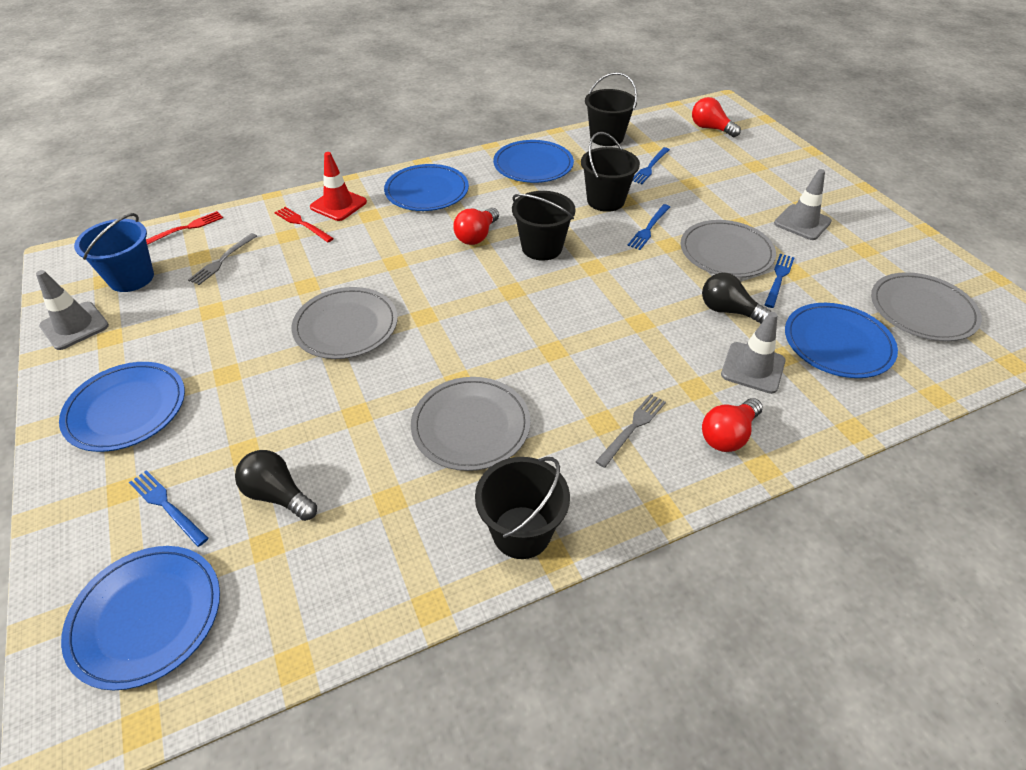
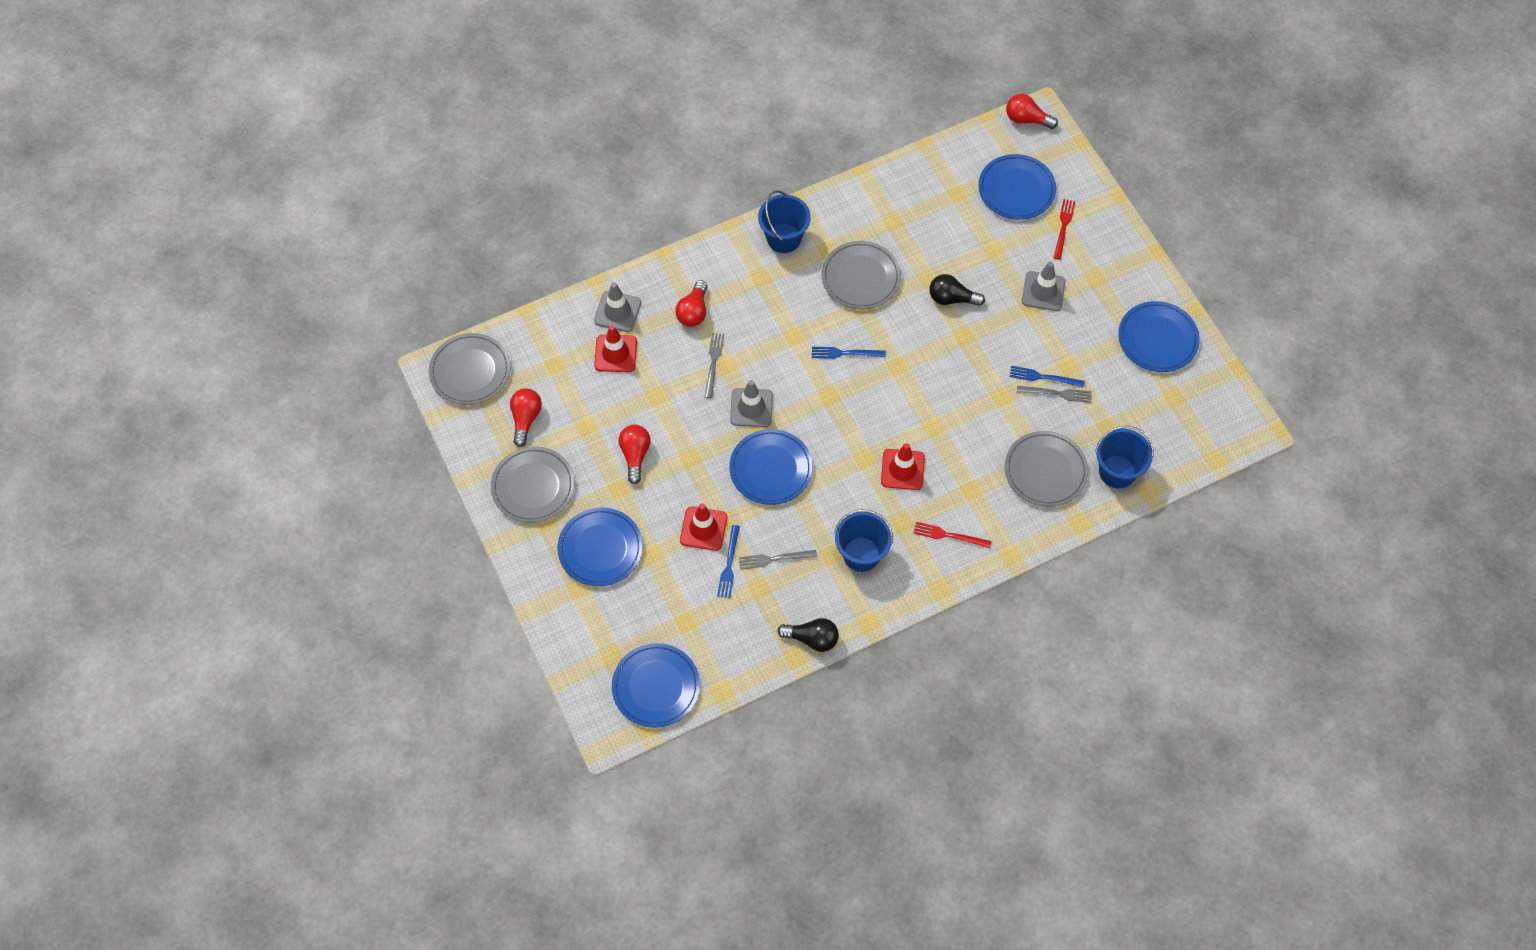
black bucket: 4 -> 0
blue bucket: 1 -> 3
blue fork: 4 -> 3
grey fork: 2 -> 3
red light bulb: 3 -> 4
red traffic cone: 1 -> 3

